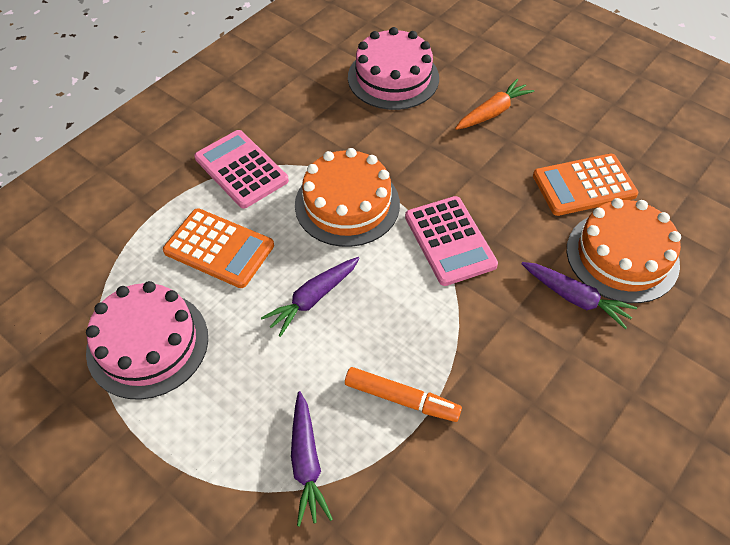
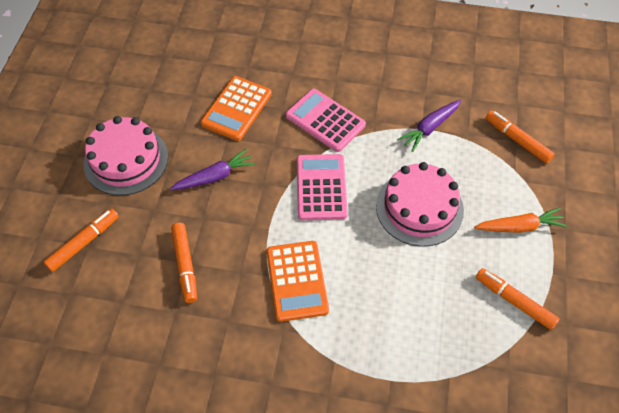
orange cake: 2 -> 0
orange marker: 1 -> 4
purple carrot: 3 -> 2

